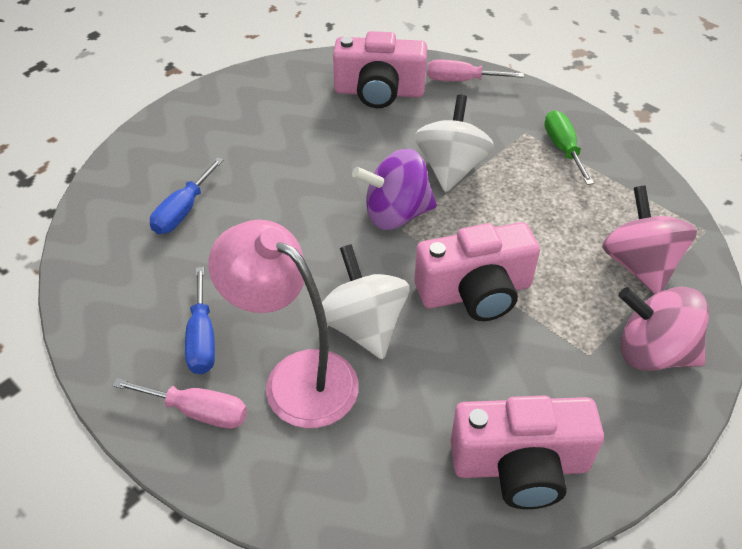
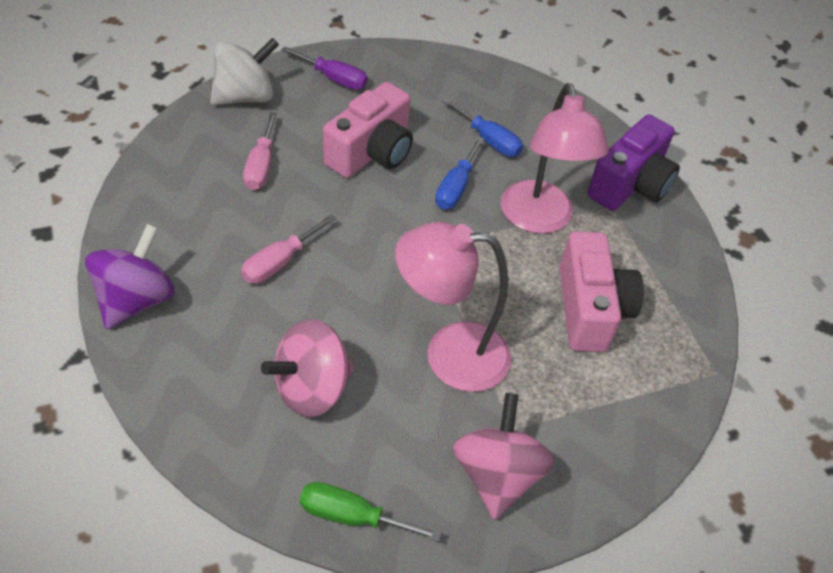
pink camera: 3 -> 2
pink lamp: 1 -> 2
purple camera: 0 -> 1
purple screwdriver: 0 -> 1
white spinning top: 2 -> 1

